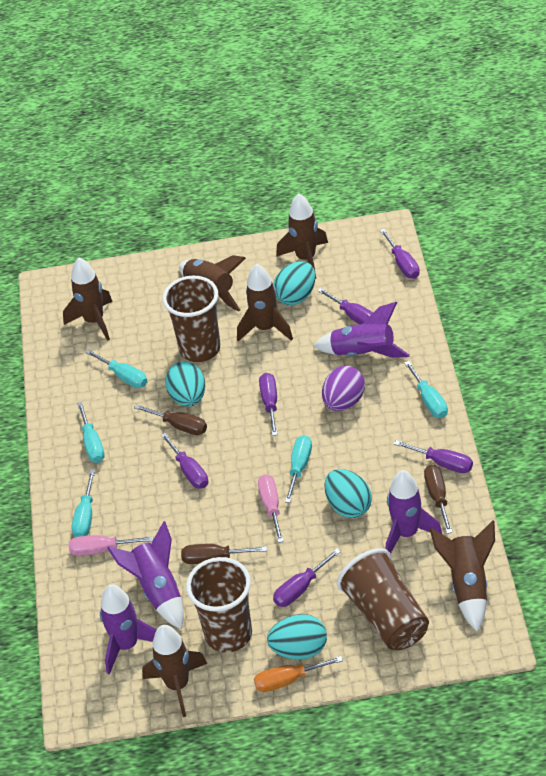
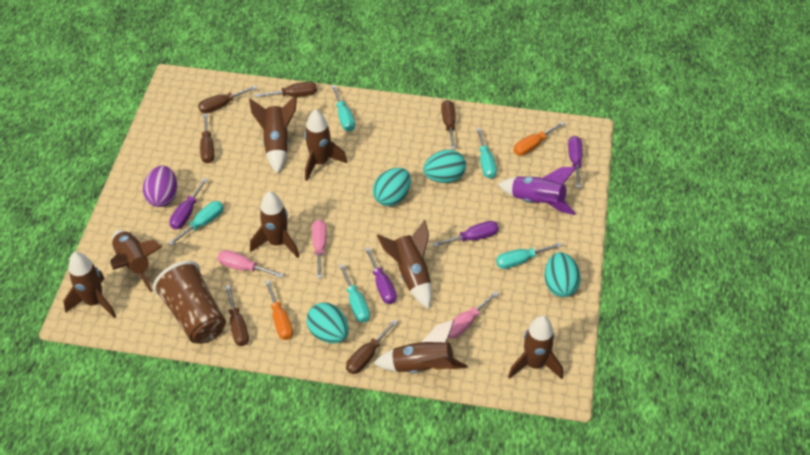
brown cup: 3 -> 1
brown rocket: 6 -> 8
brown screwdriver: 3 -> 6
orange screwdriver: 1 -> 2
pink screwdriver: 2 -> 3
purple rocket: 4 -> 1
purple screwdriver: 6 -> 4

